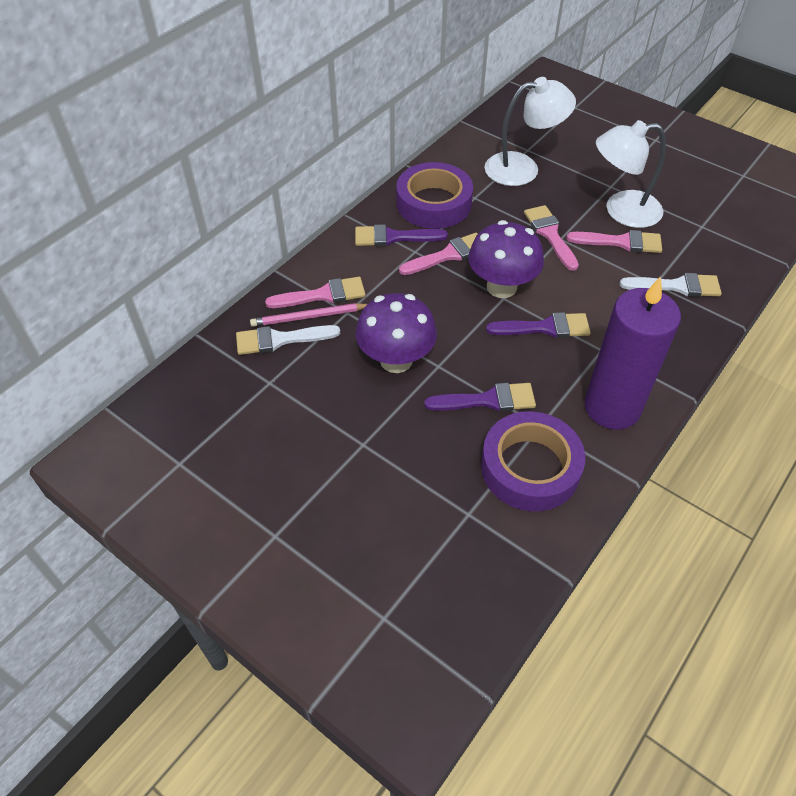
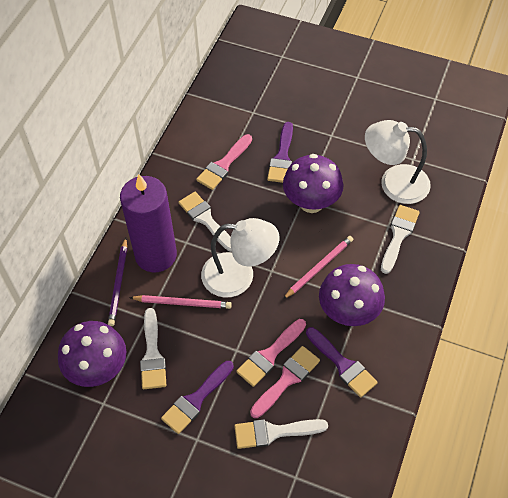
pink brush: 4 -> 3
pink pencil: 1 -> 2
purple mushroom: 2 -> 3
purple pencil: 0 -> 1
purple tape: 2 -> 0
white brush: 2 -> 4

